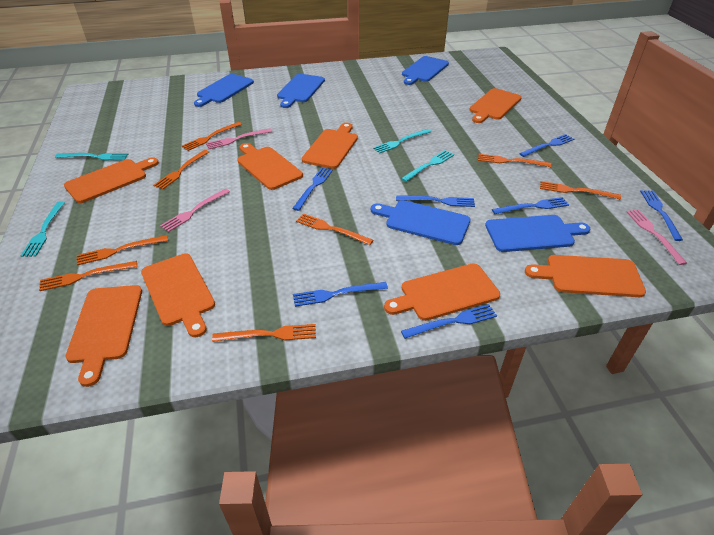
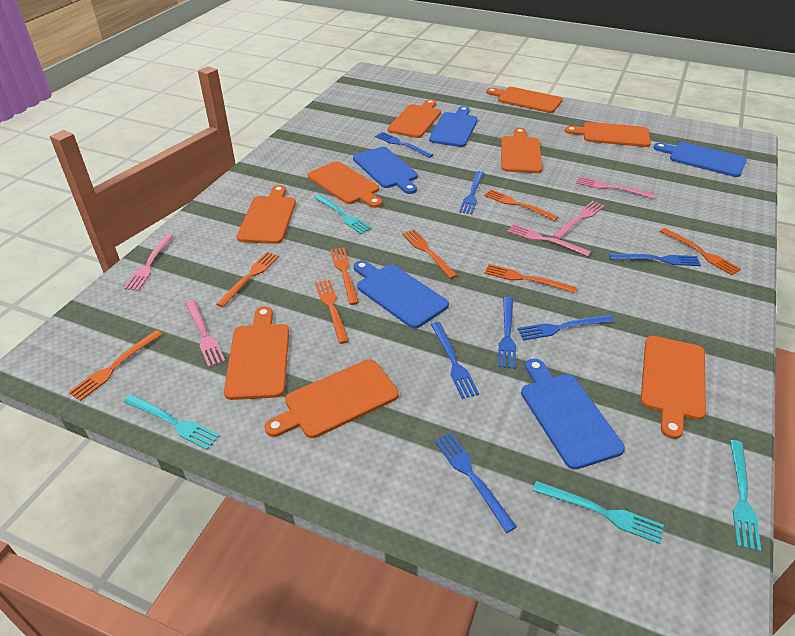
orange cutting board: 8 -> 9
pink fork: 3 -> 5

